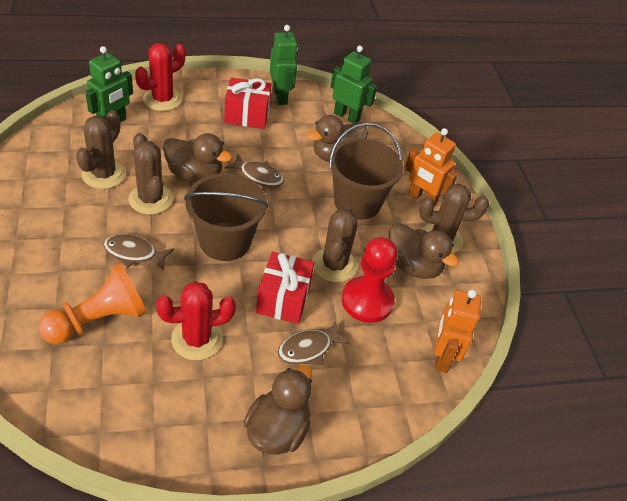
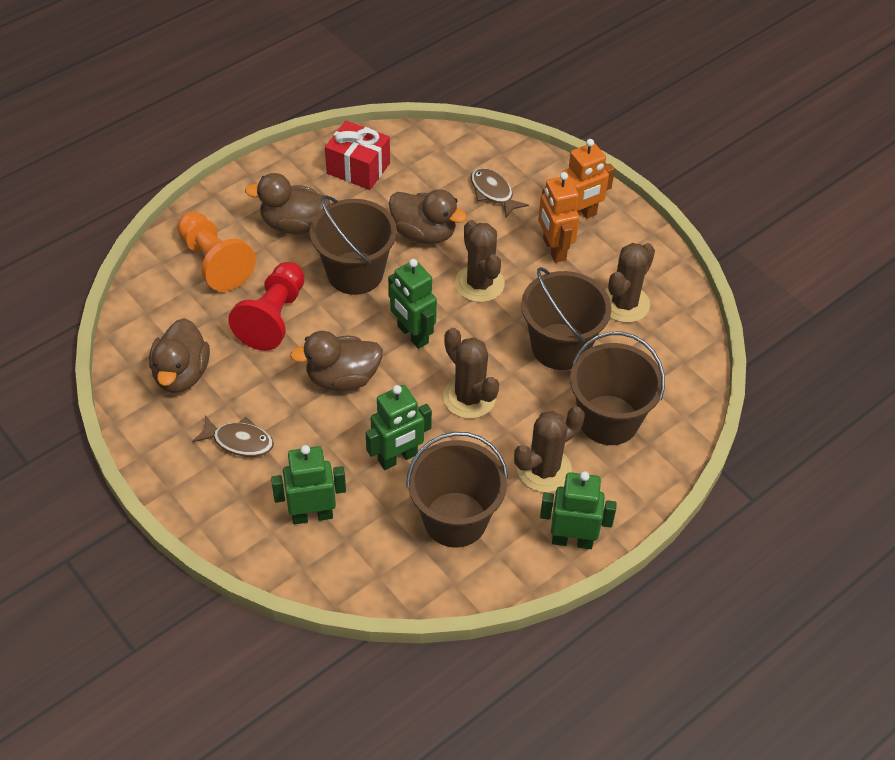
brown bucket: 2 -> 4
brown fish: 3 -> 2
green robot: 3 -> 4
red cactus: 2 -> 0
red gift: 2 -> 1

